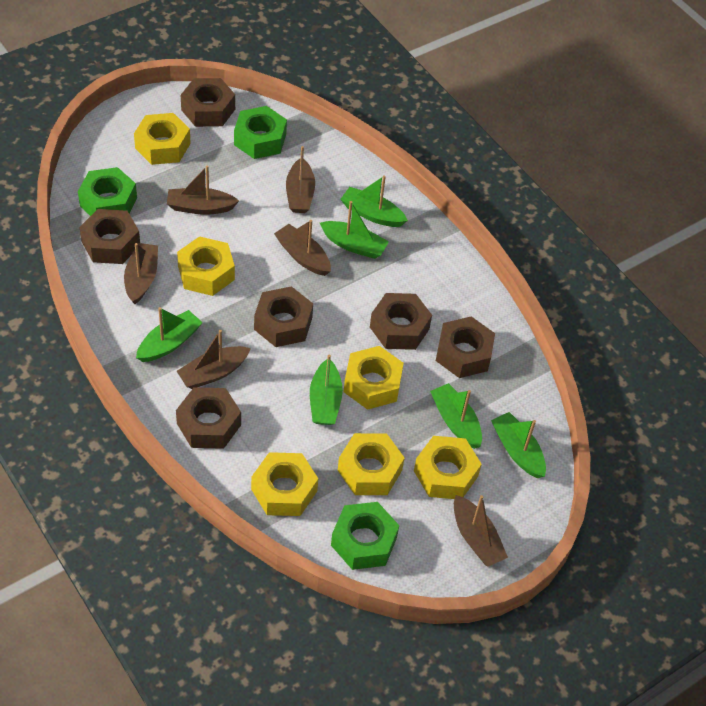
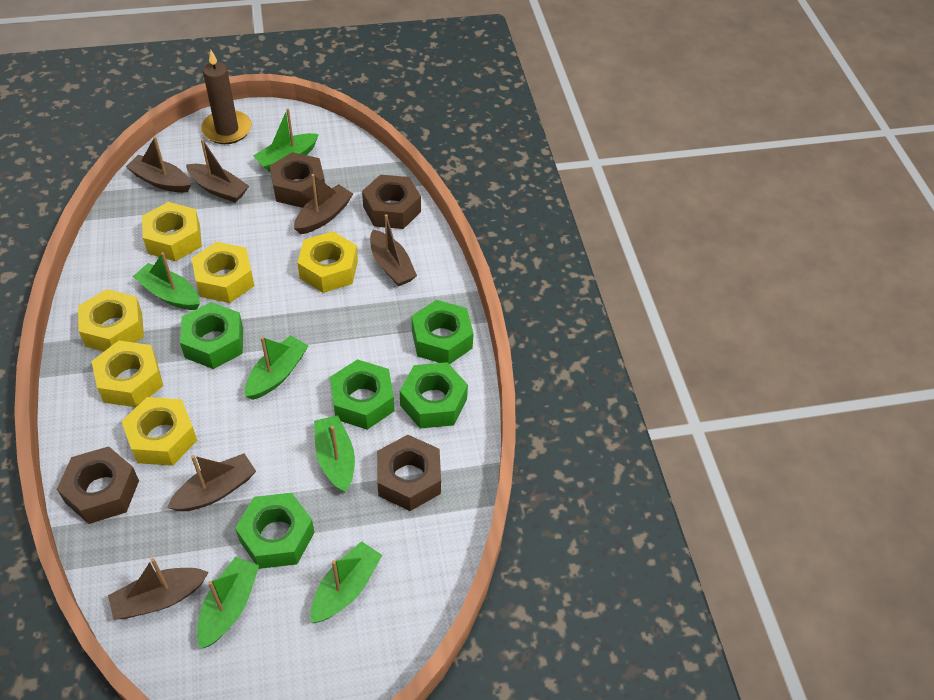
brown candle: 0 -> 1
brown nut: 6 -> 4
green nut: 3 -> 5

